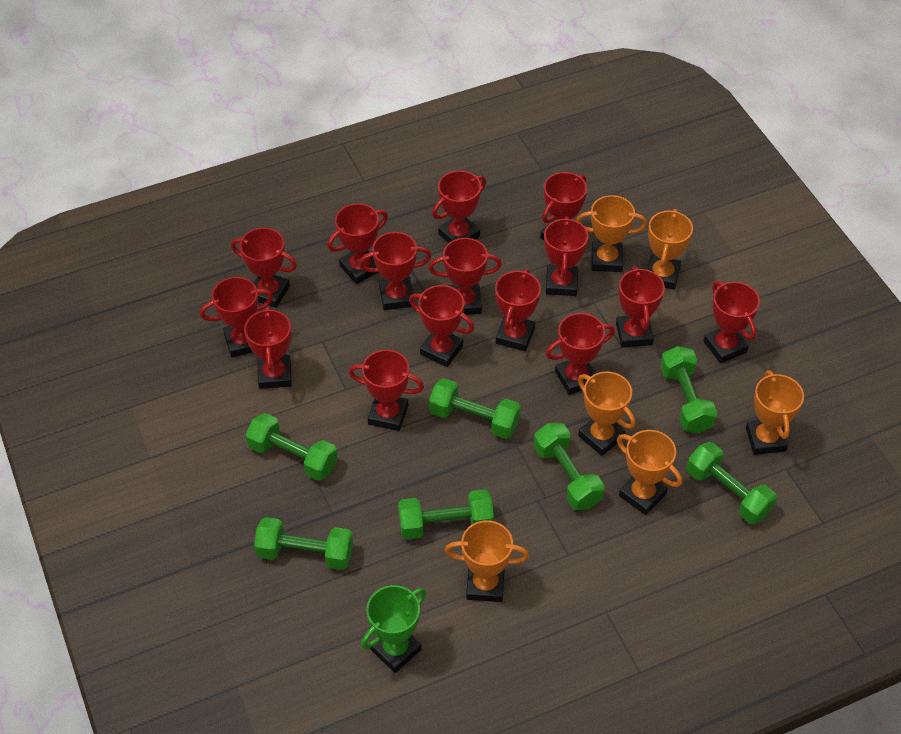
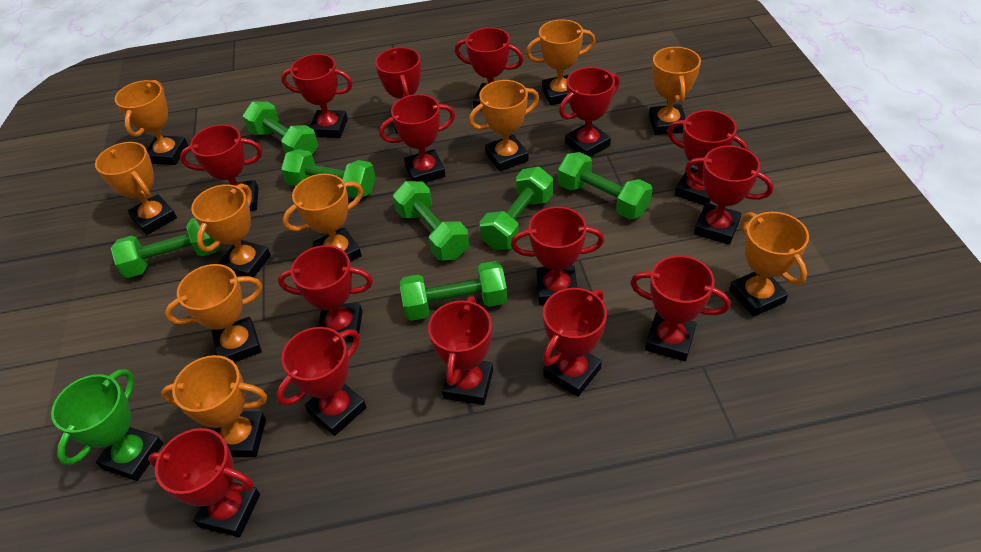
orange trophy: 6 -> 10

